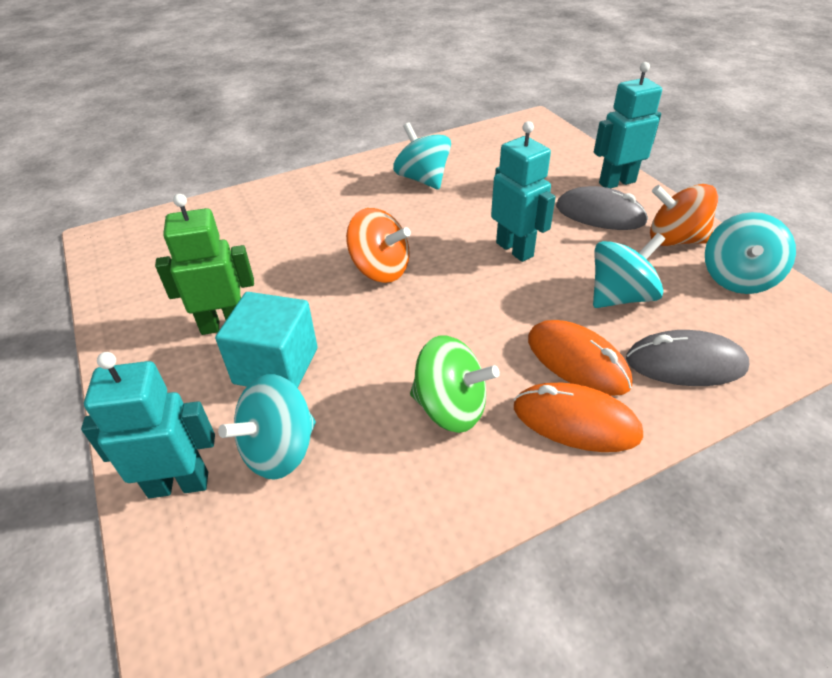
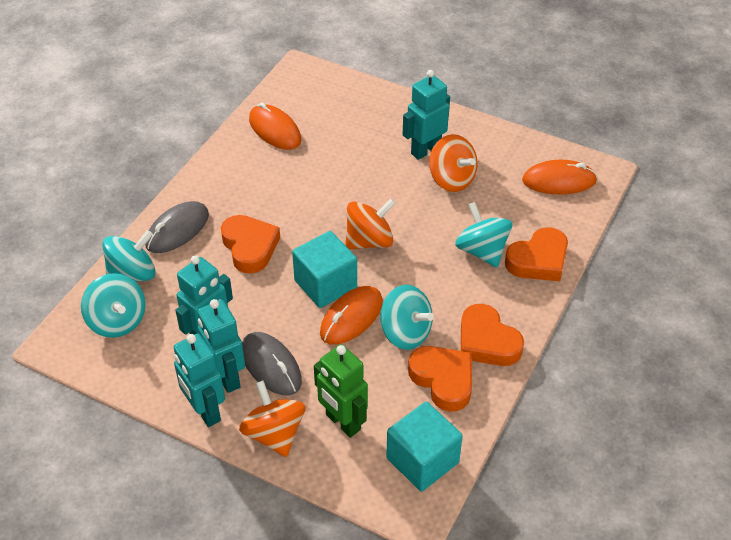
green spinning top: 1 -> 0
orange heart: 0 -> 4
orange mouse: 2 -> 3
orange spinning top: 2 -> 3
turquoise cube: 1 -> 2
turquoise robot: 3 -> 4

